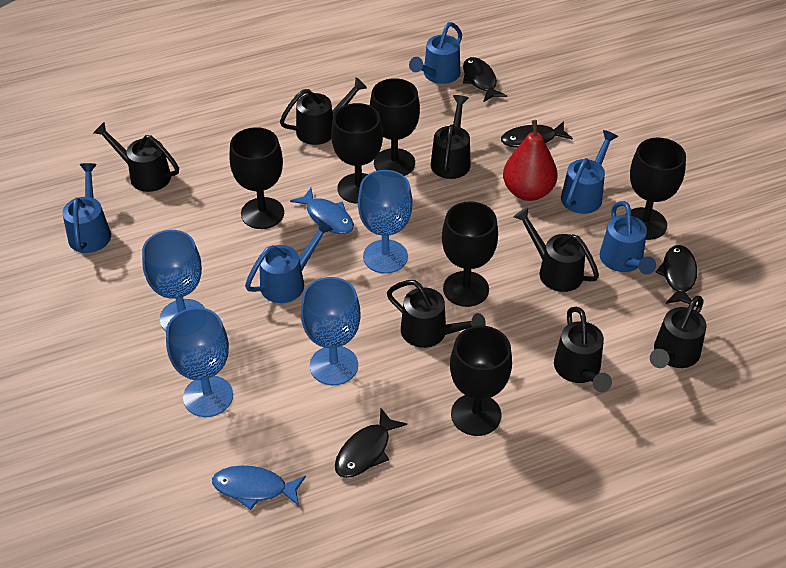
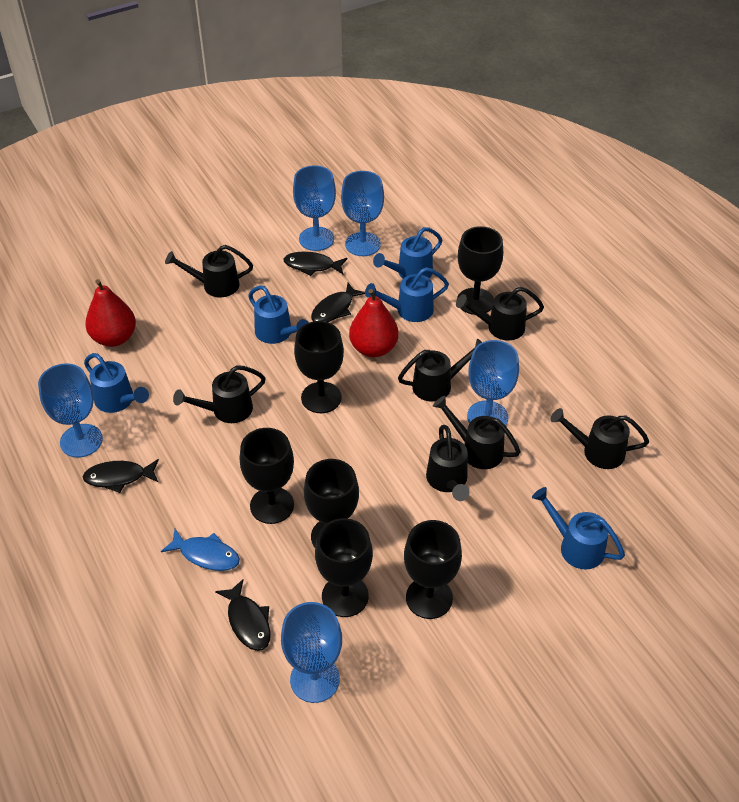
blue fish: 2 -> 1
blue goblet: 4 -> 5
red pear: 1 -> 2

